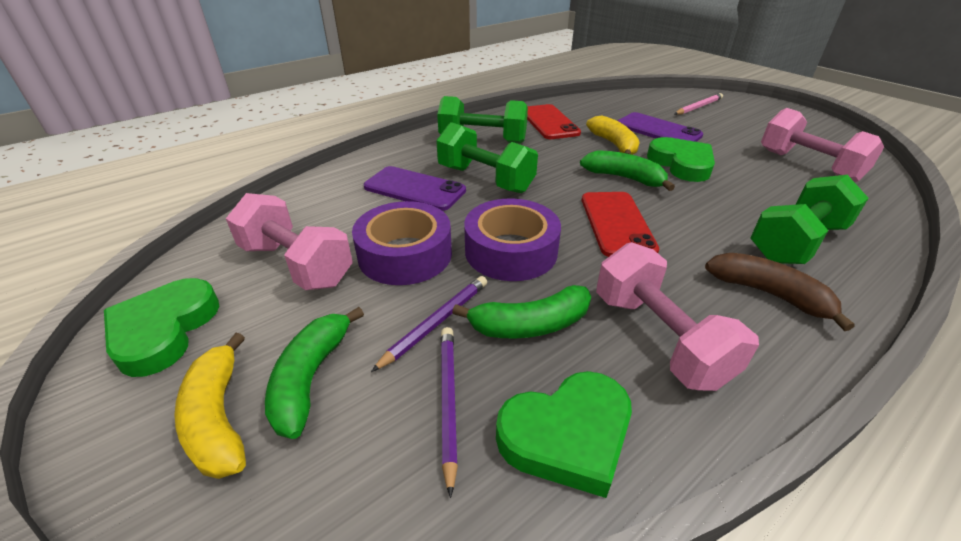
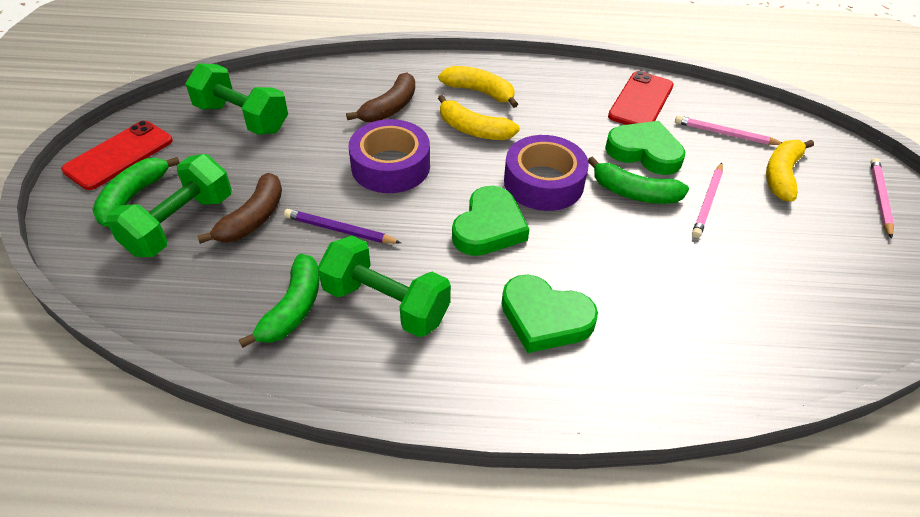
brown banana: 1 -> 2
pink dumbbell: 3 -> 0
pink pencil: 1 -> 3
purple pencil: 2 -> 1
purple phone: 2 -> 0
yellow banana: 2 -> 3

